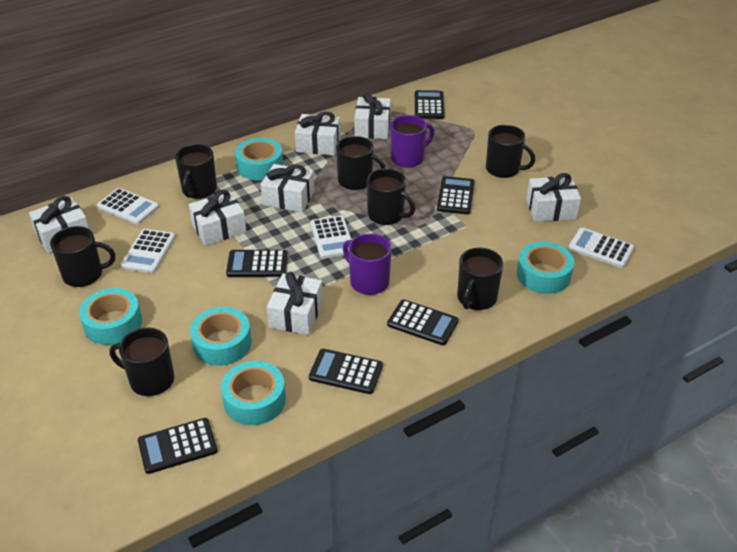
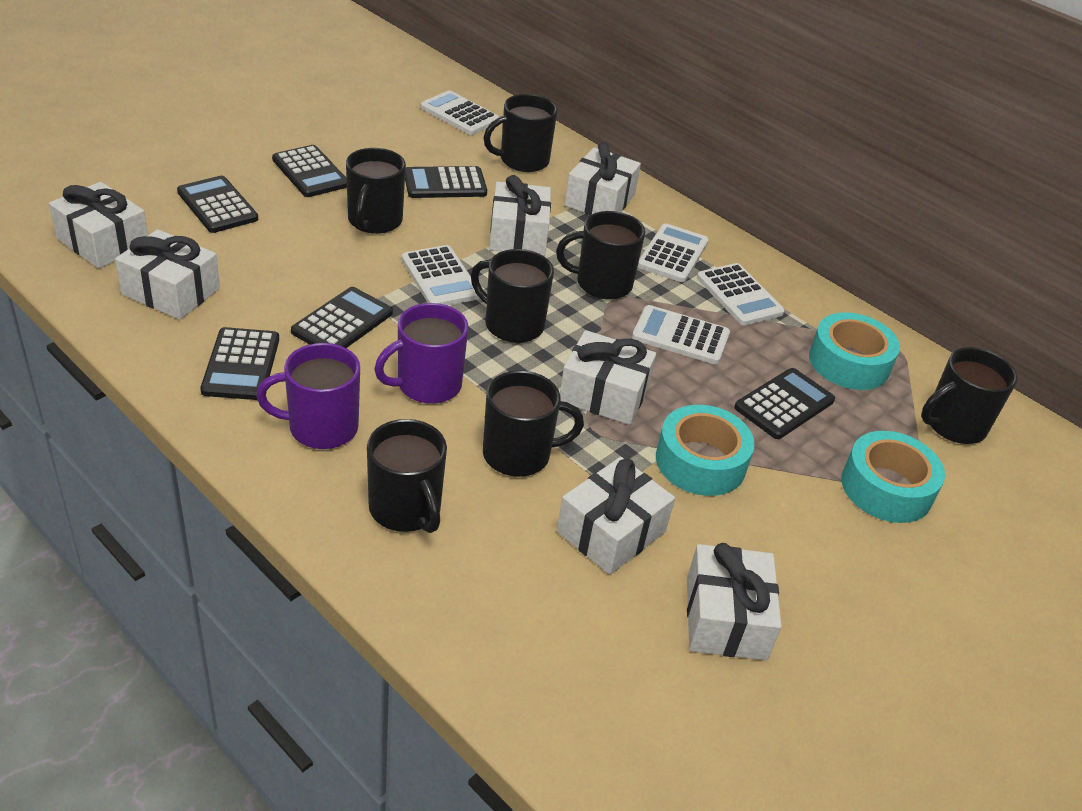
turquoise tape: 5 -> 3
white calculator: 4 -> 5

